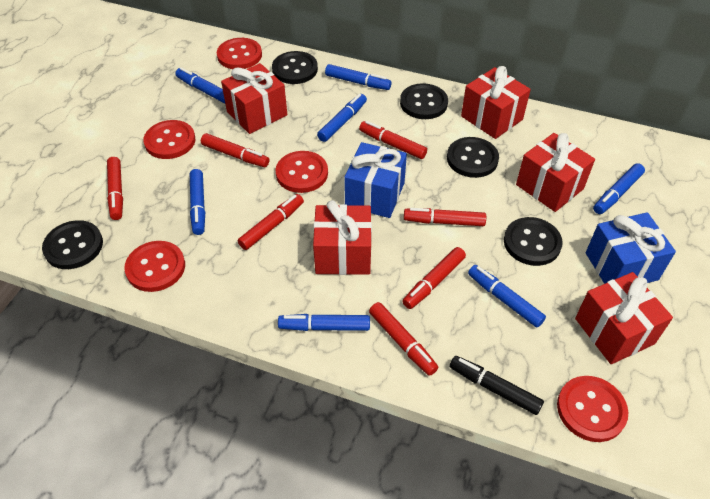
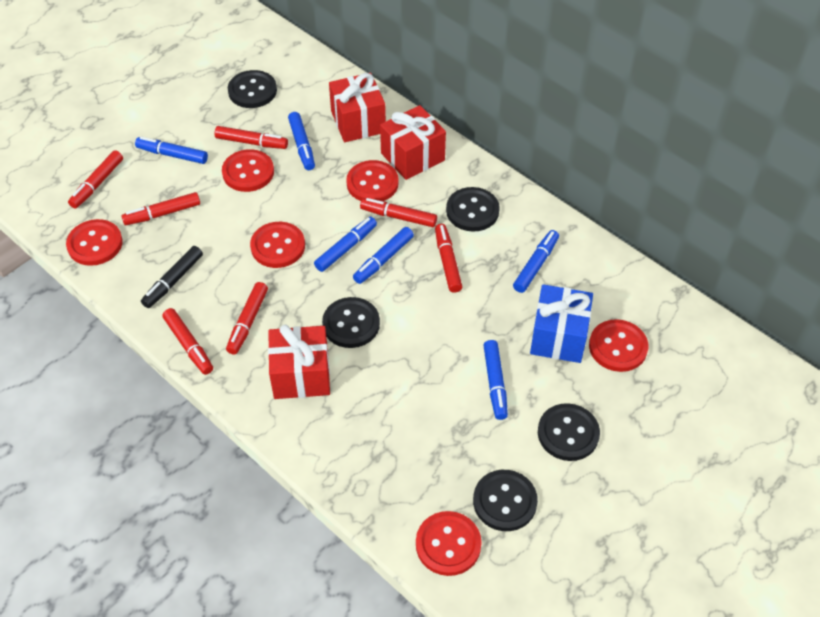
blue gift: 2 -> 1
blue marker: 7 -> 6
red button: 5 -> 6
red gift: 5 -> 3

